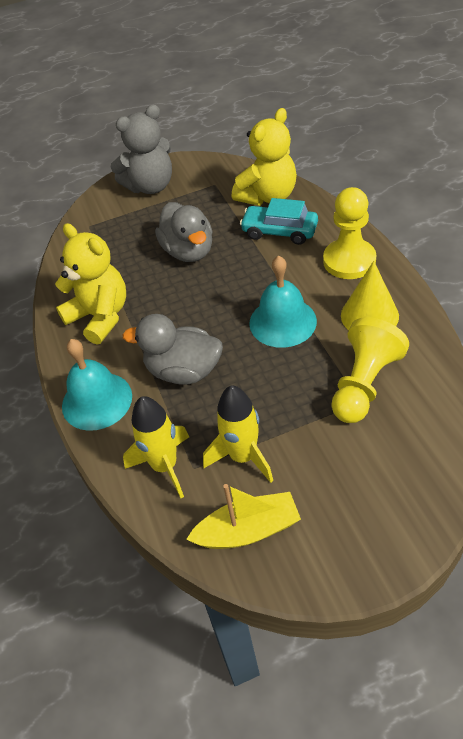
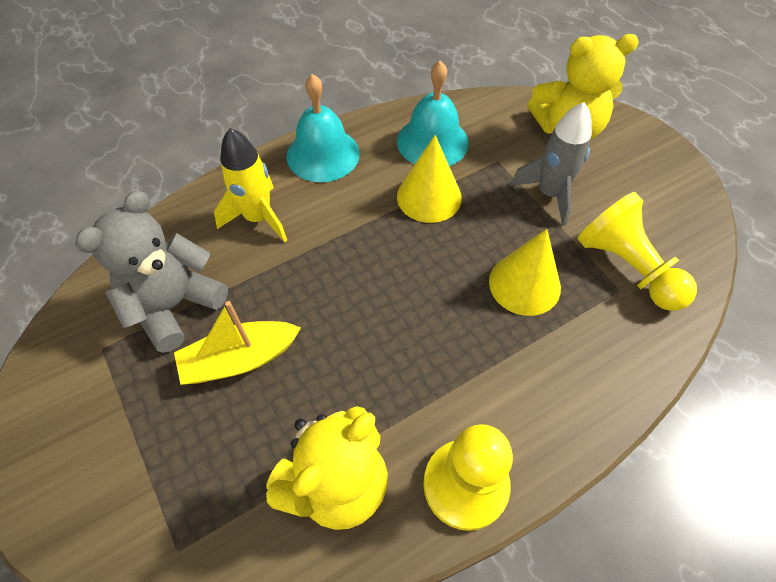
grey duck: 2 -> 0
grey rocket: 0 -> 1
turquoise car: 1 -> 0
yellow cone: 1 -> 2
yellow rocket: 2 -> 1

